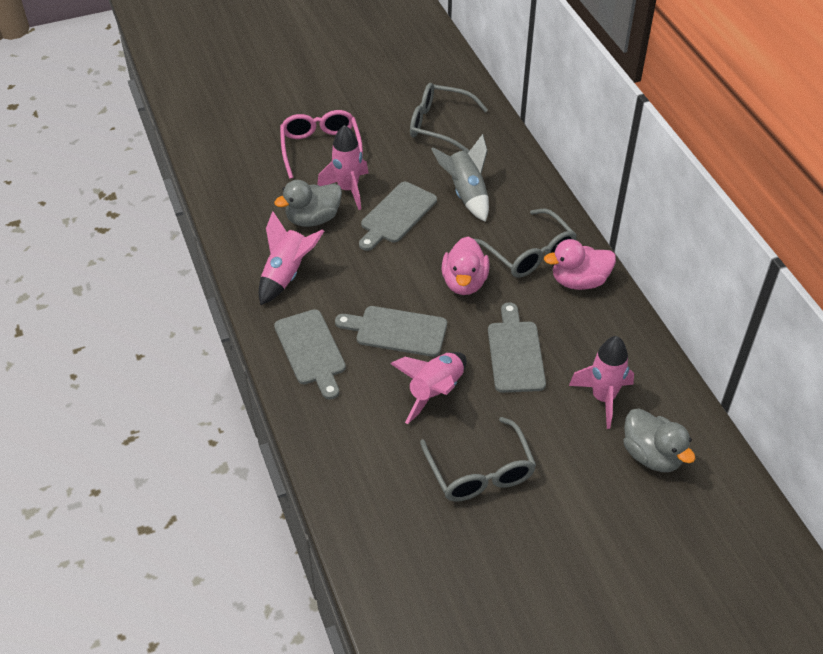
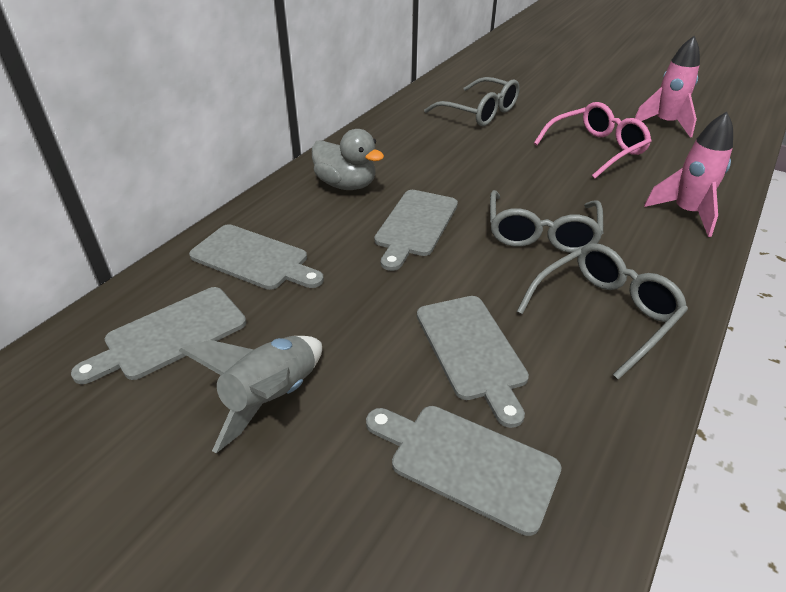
grey cutting board: 4 -> 5
grey duck: 2 -> 1
pink duck: 2 -> 0
pink rocket: 4 -> 2

